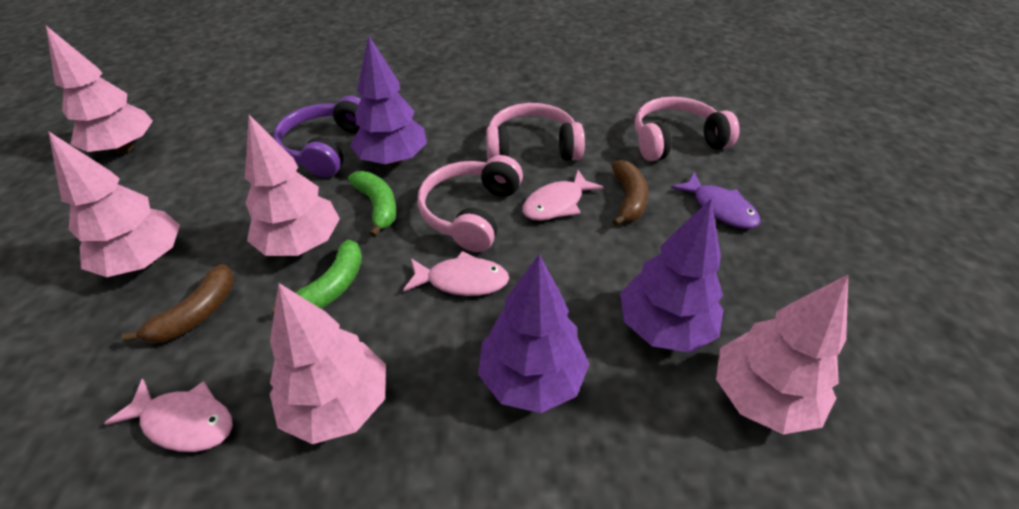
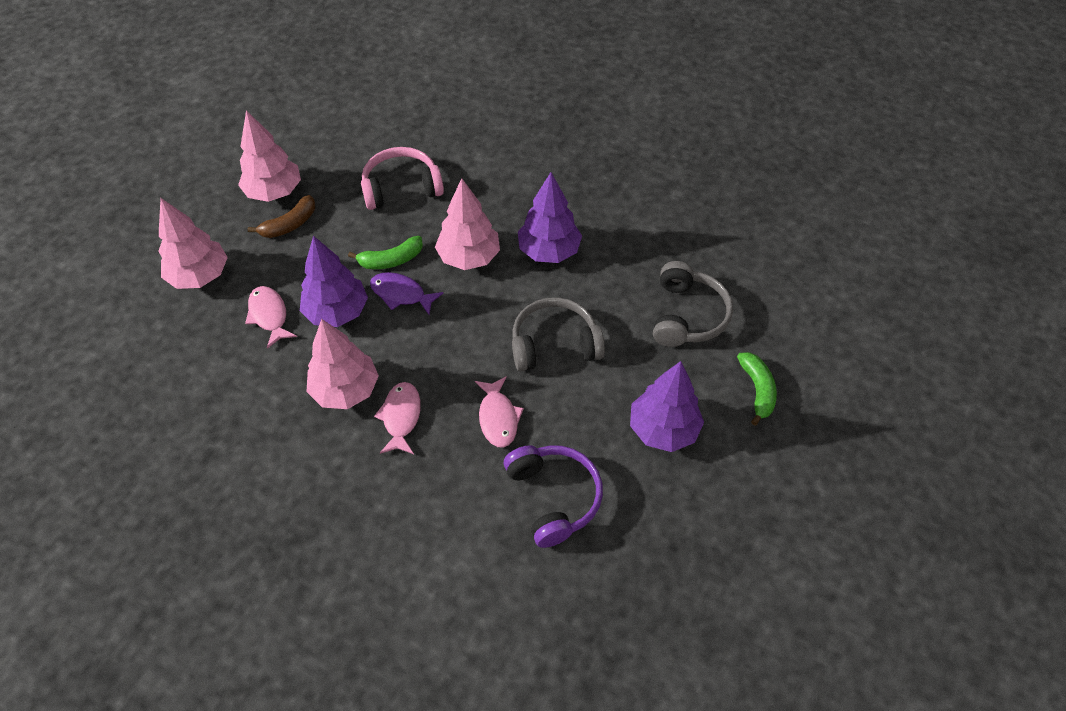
brown banana: 2 -> 1
grey headphones: 0 -> 2
pink headphones: 3 -> 1
pink tree: 5 -> 4

